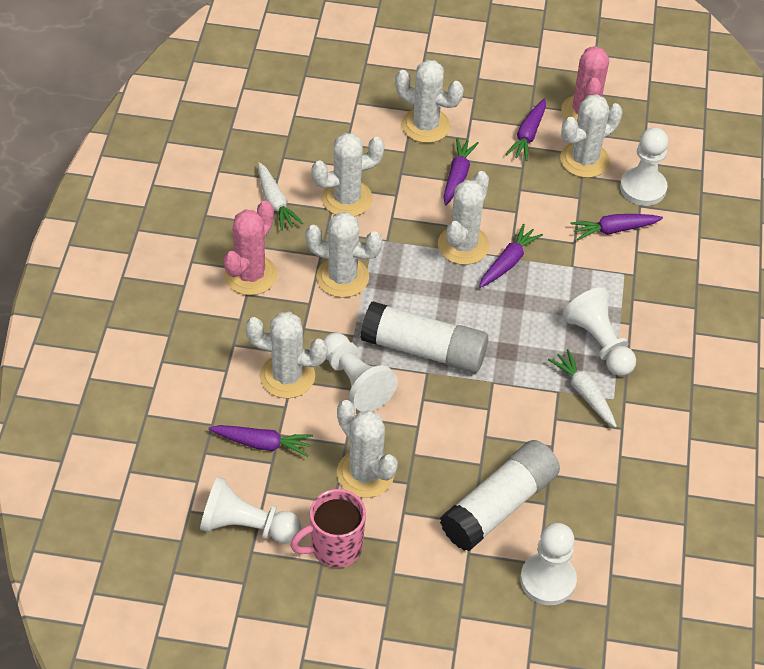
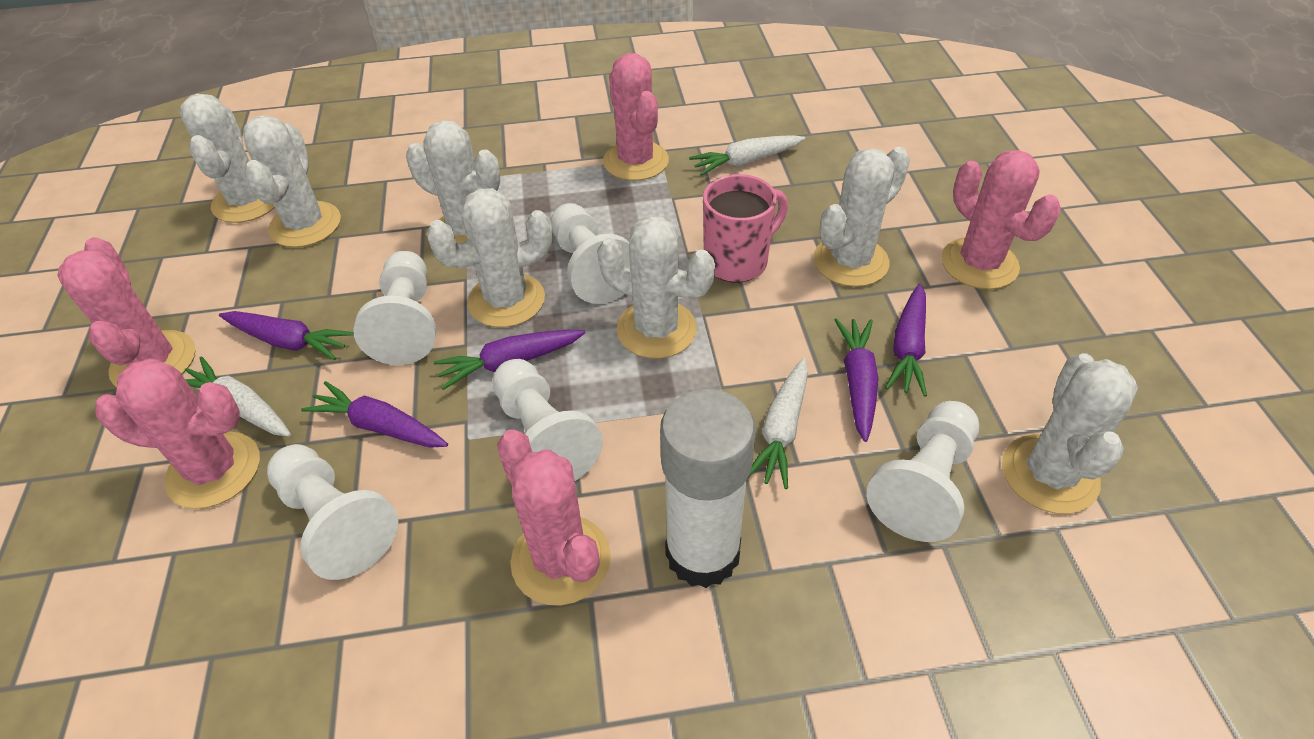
pink cactus: 2 -> 5
white carrot: 2 -> 3
white glue stick: 2 -> 1

